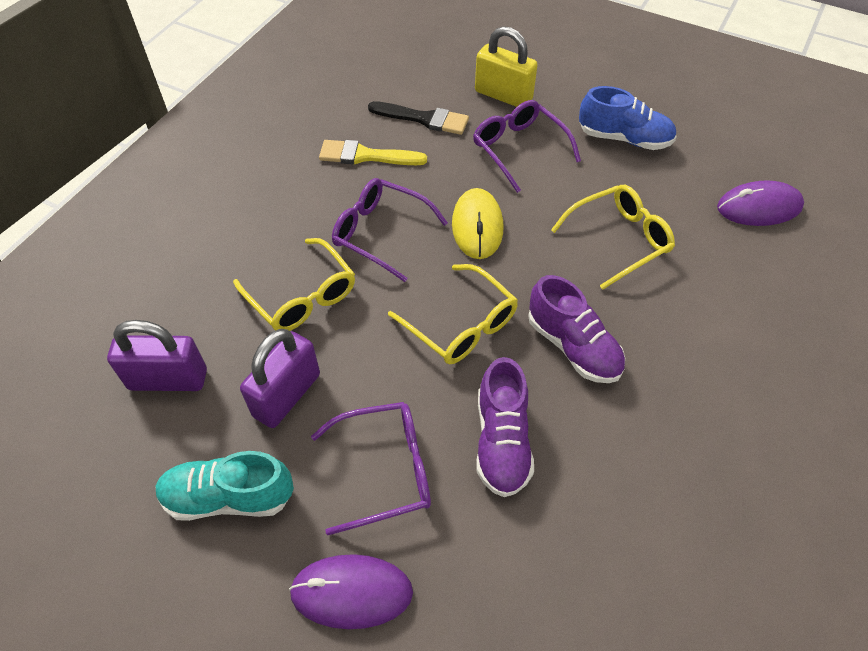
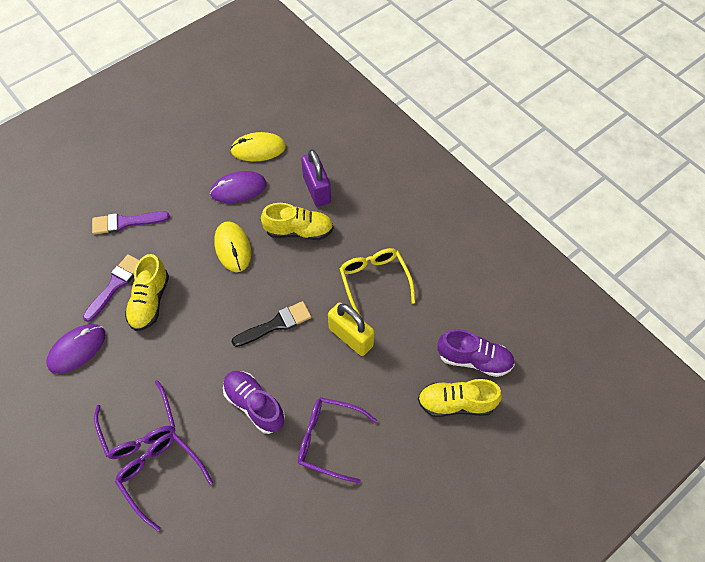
blue shoe: 1 -> 0
purple brush: 0 -> 2
purple padlock: 2 -> 1
turquoise shoe: 1 -> 0
yellow brush: 1 -> 0
yellow glasses: 3 -> 1
yellow mouse: 1 -> 2
yellow shoe: 0 -> 3

